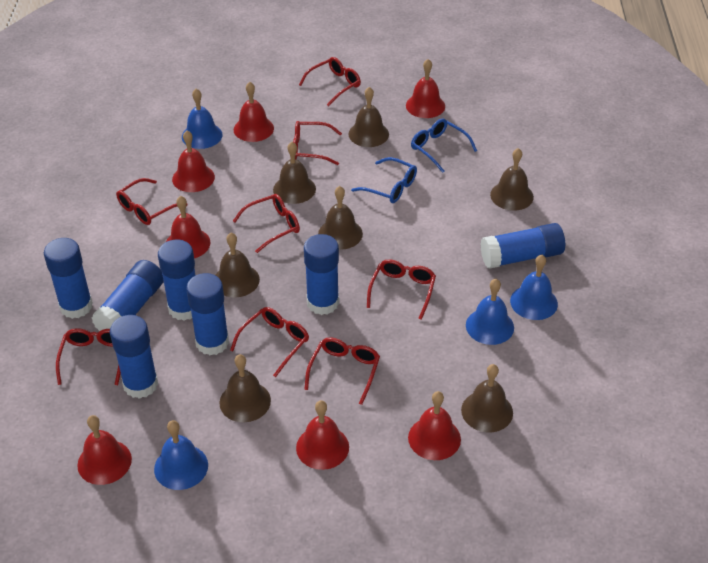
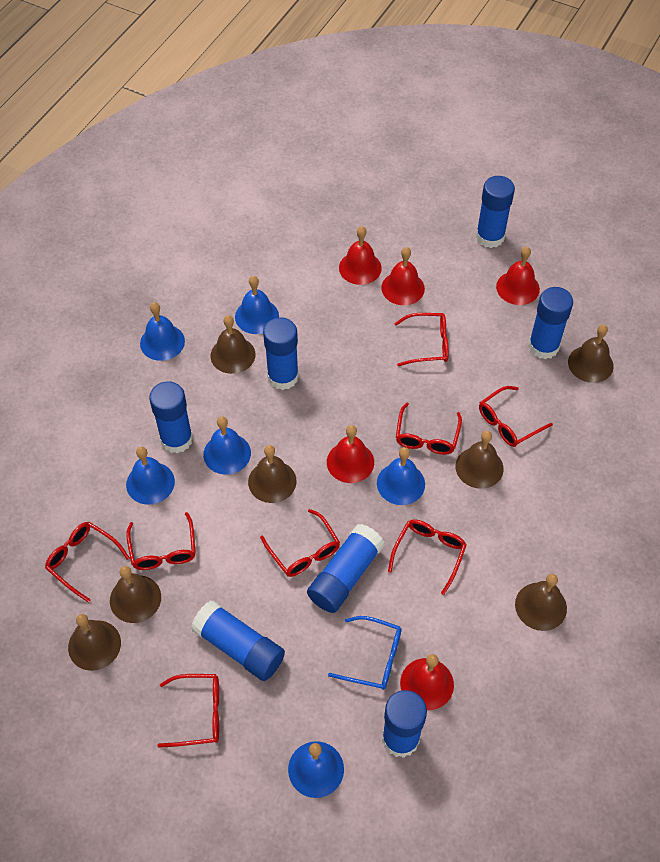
blue bell: 4 -> 6
blue glasses: 2 -> 1
red bell: 7 -> 5

